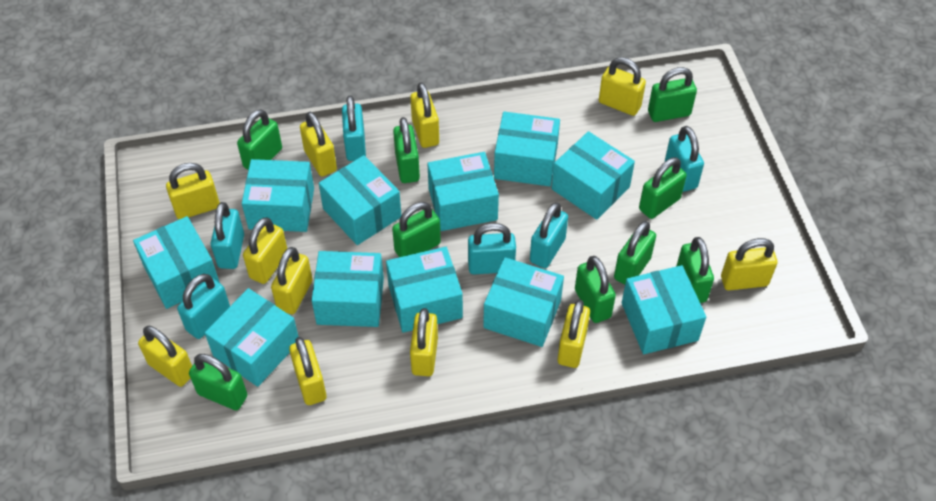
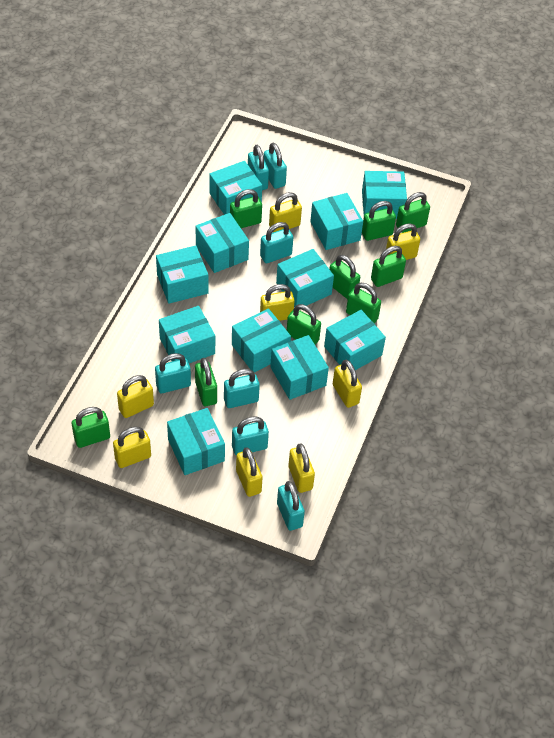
turquoise padlock: 6 -> 7
yellow padlock: 11 -> 8

